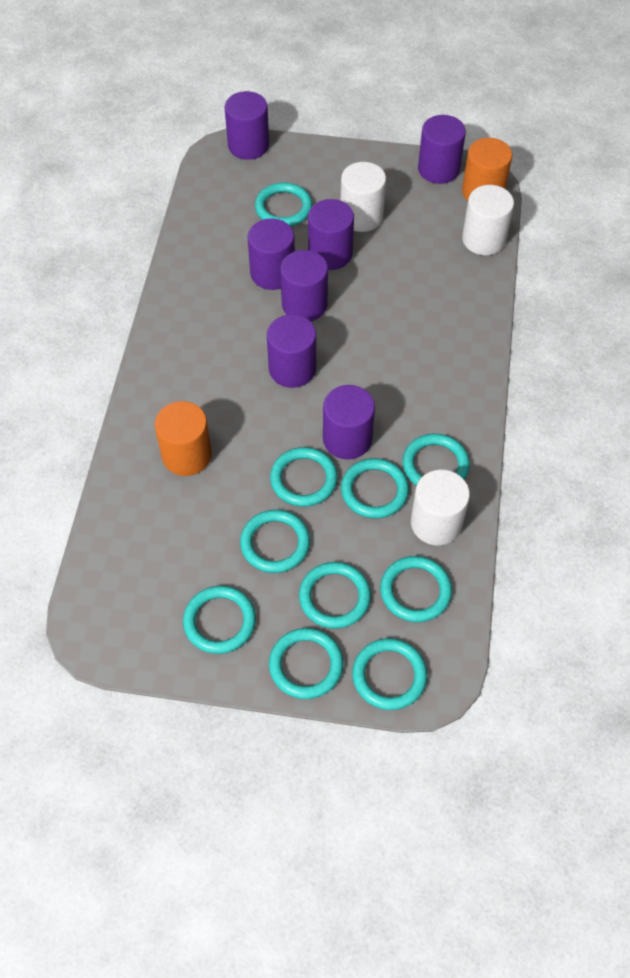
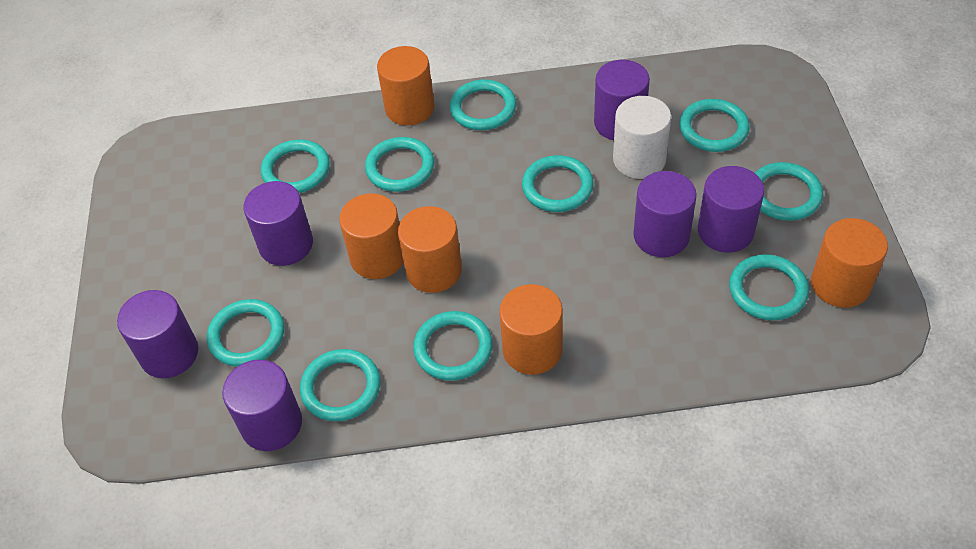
orange cylinder: 2 -> 5
purple cylinder: 7 -> 6
white cylinder: 3 -> 1

